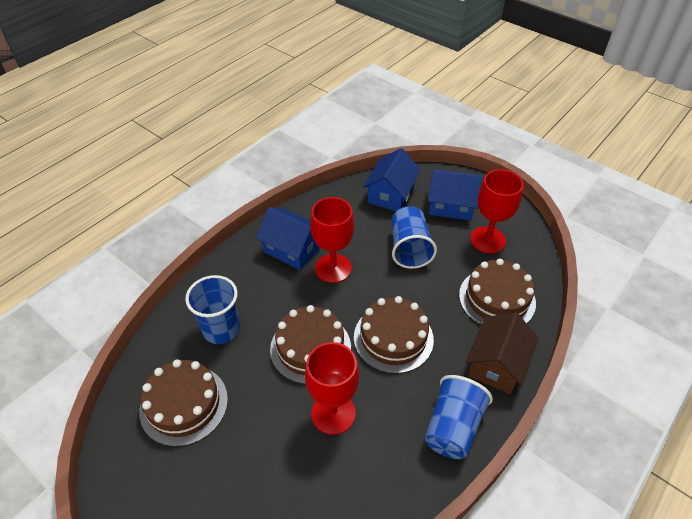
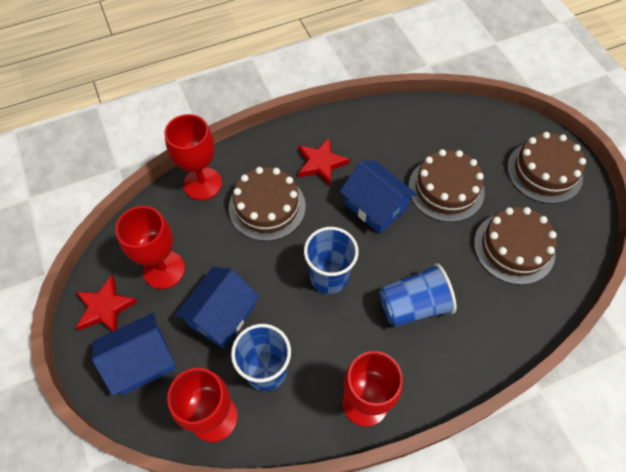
brown house: 1 -> 0
red goblet: 3 -> 4
red star: 0 -> 2

